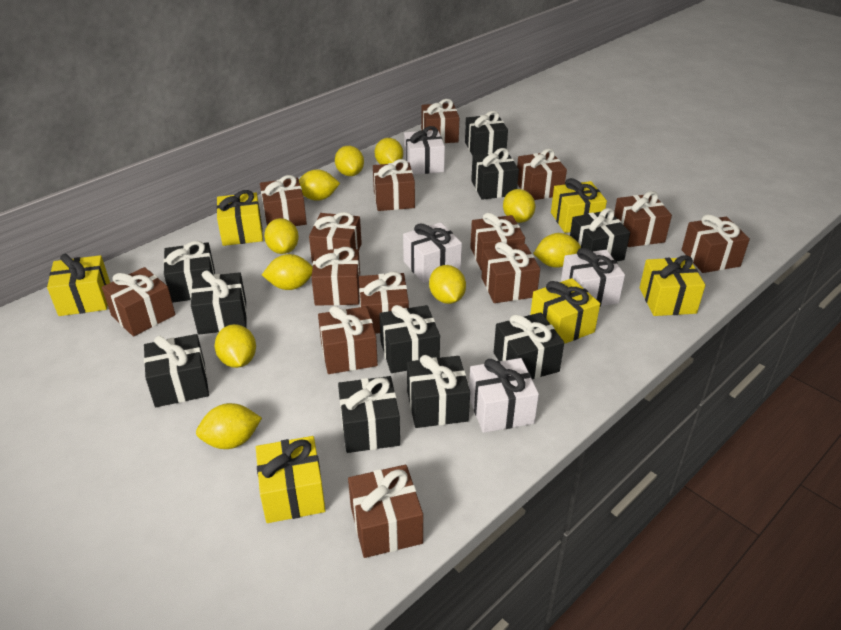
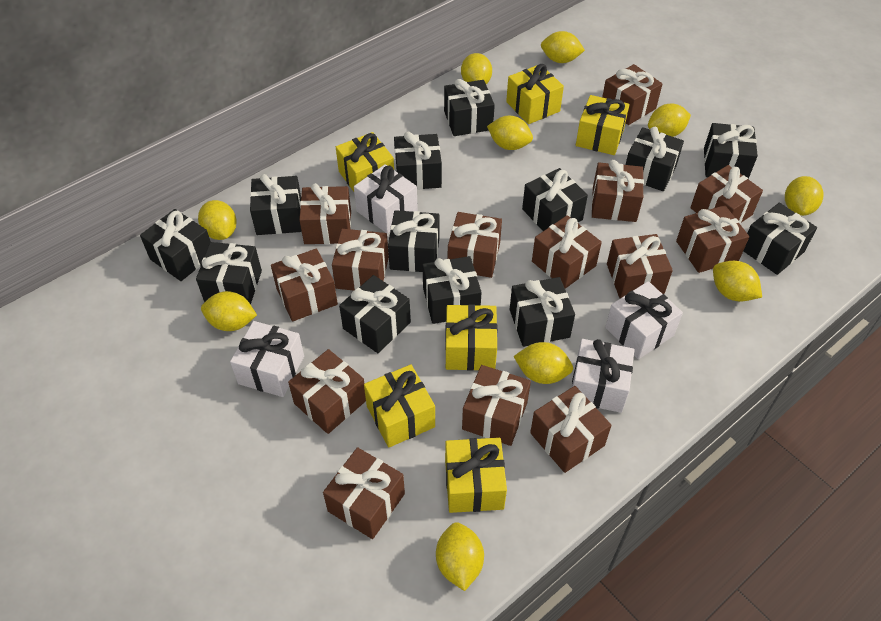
black gift: 10 -> 13

